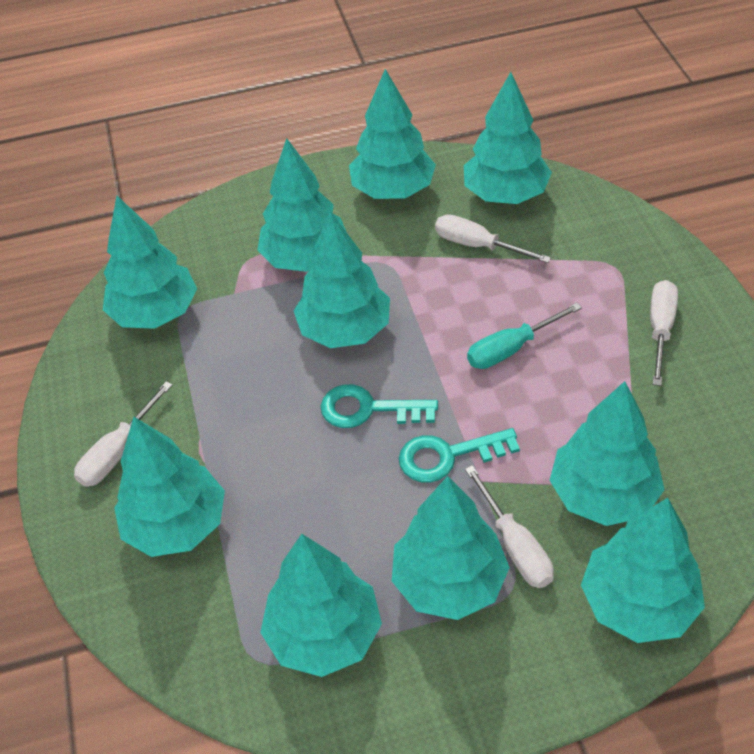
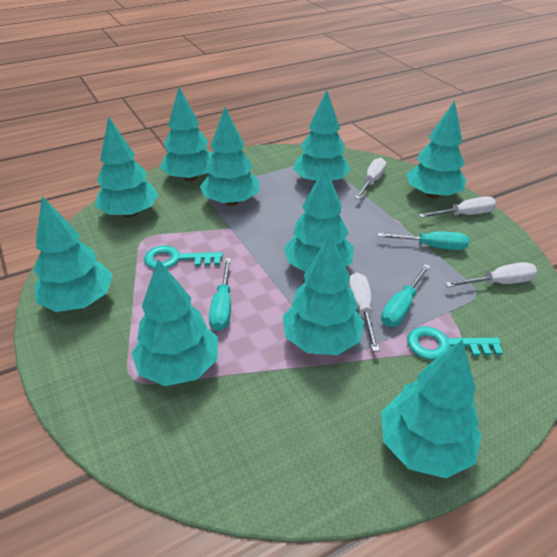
turquoise screwdriver: 1 -> 3

